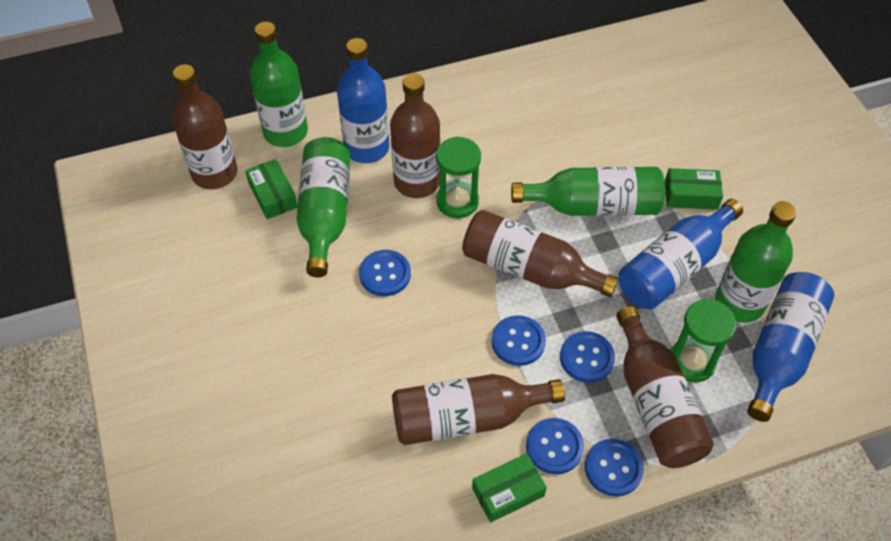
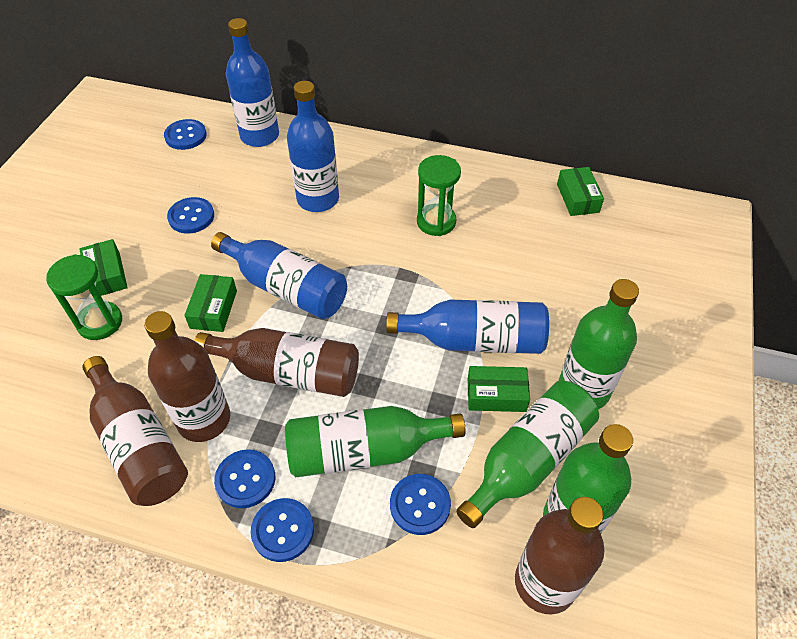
blue bottle: 3 -> 4
brown bottle: 5 -> 4
green box: 3 -> 4

